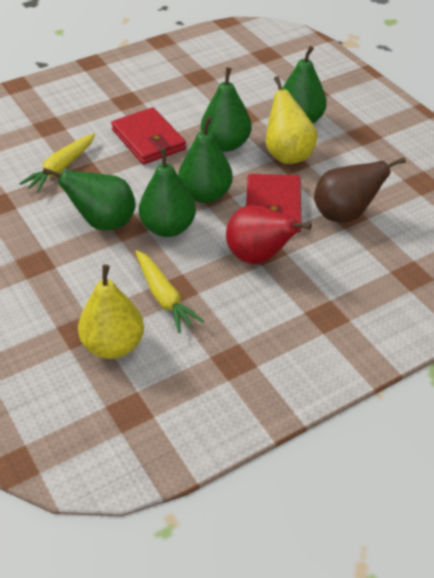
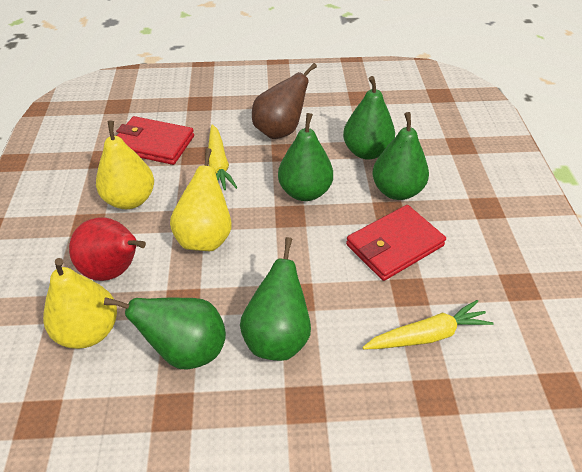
yellow pear: 2 -> 3

